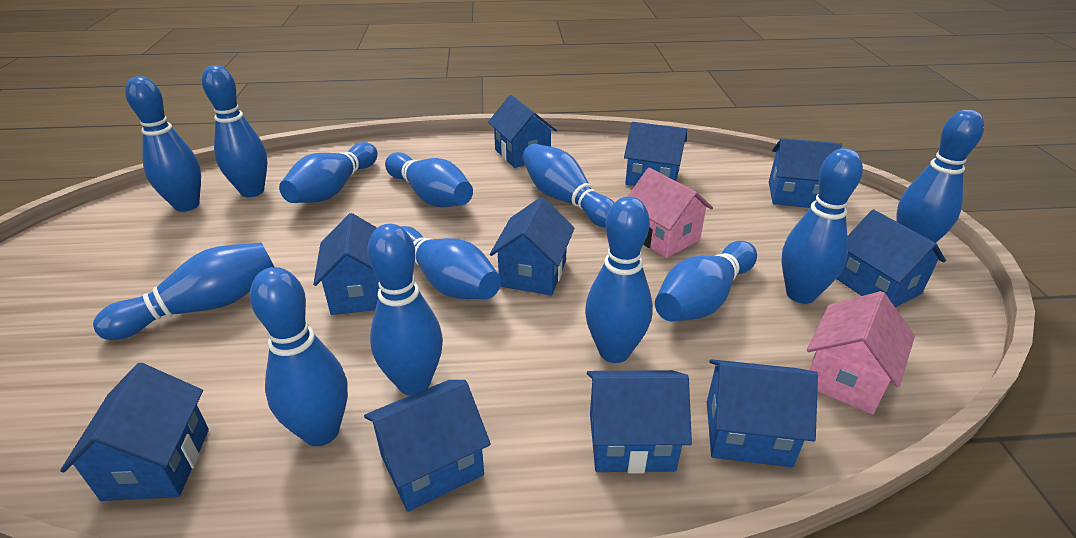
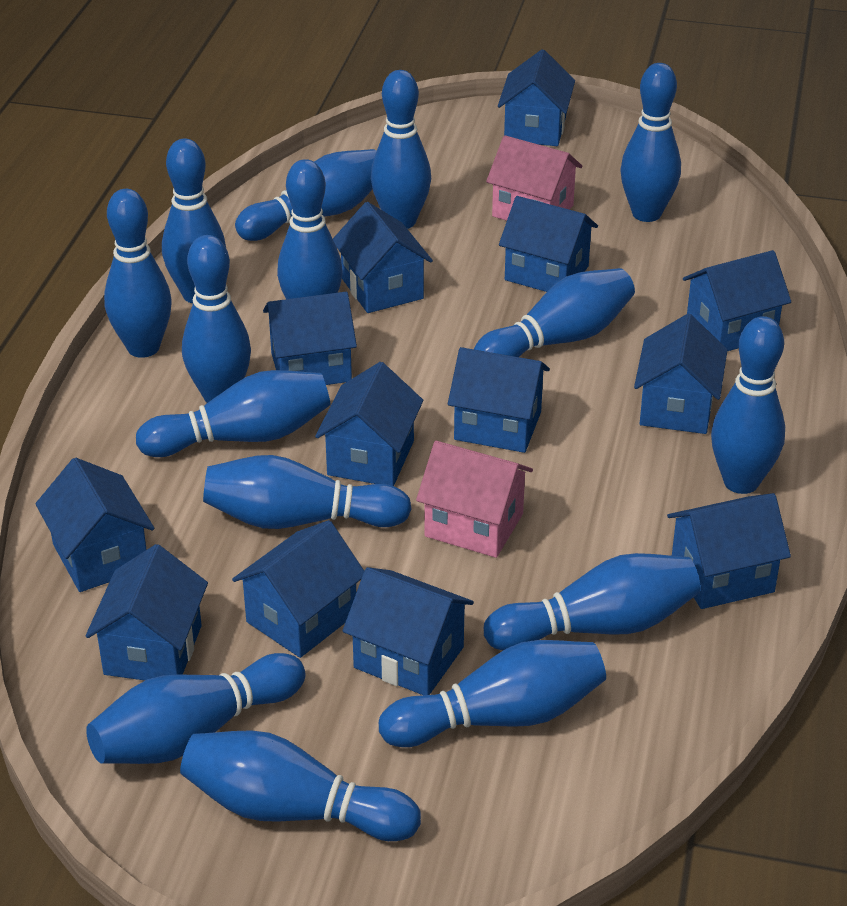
blue bowling pin: 13 -> 15
blue house: 10 -> 13

